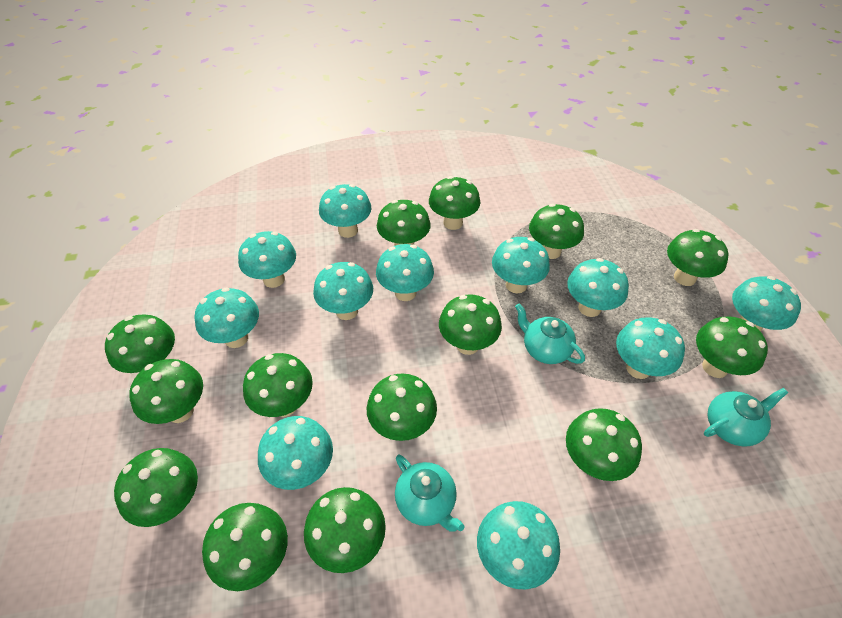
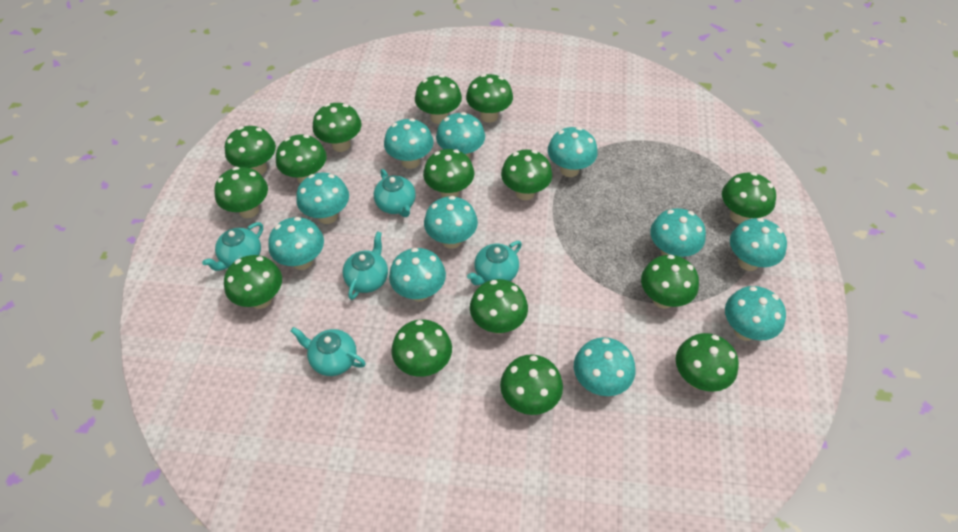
green mushroom: 14 -> 15
turquoise teapot: 3 -> 5

